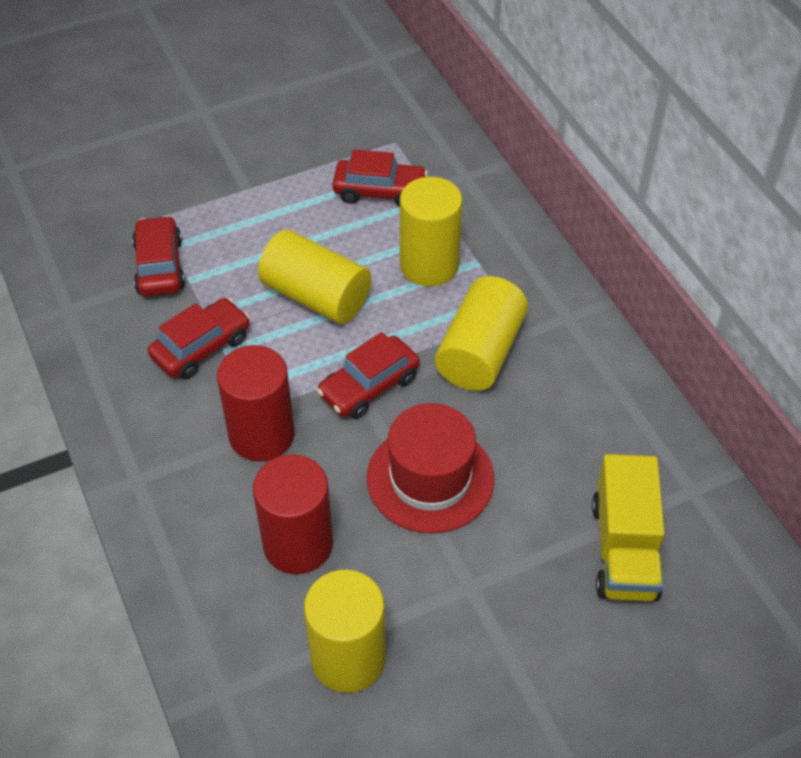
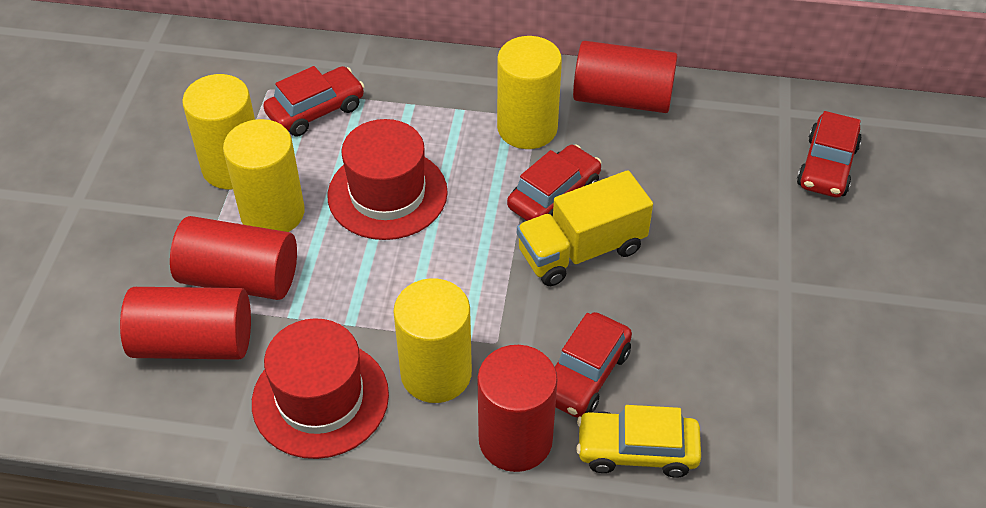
red cylinder: 2 -> 4
red hat: 1 -> 2
yellow car: 0 -> 1

